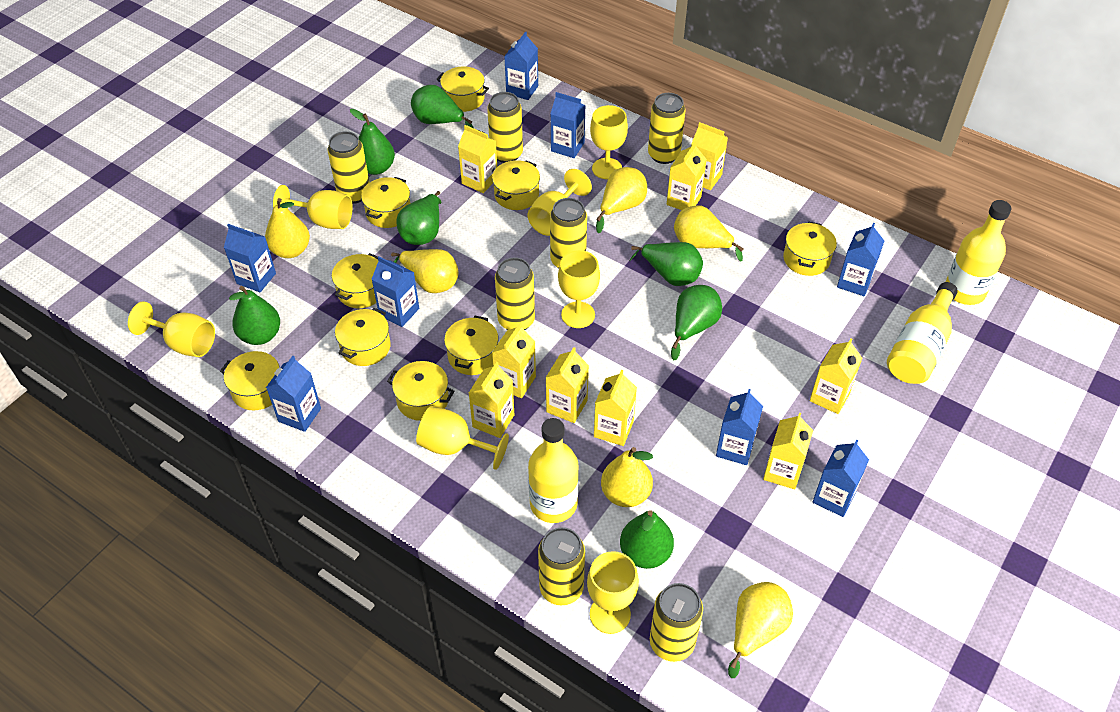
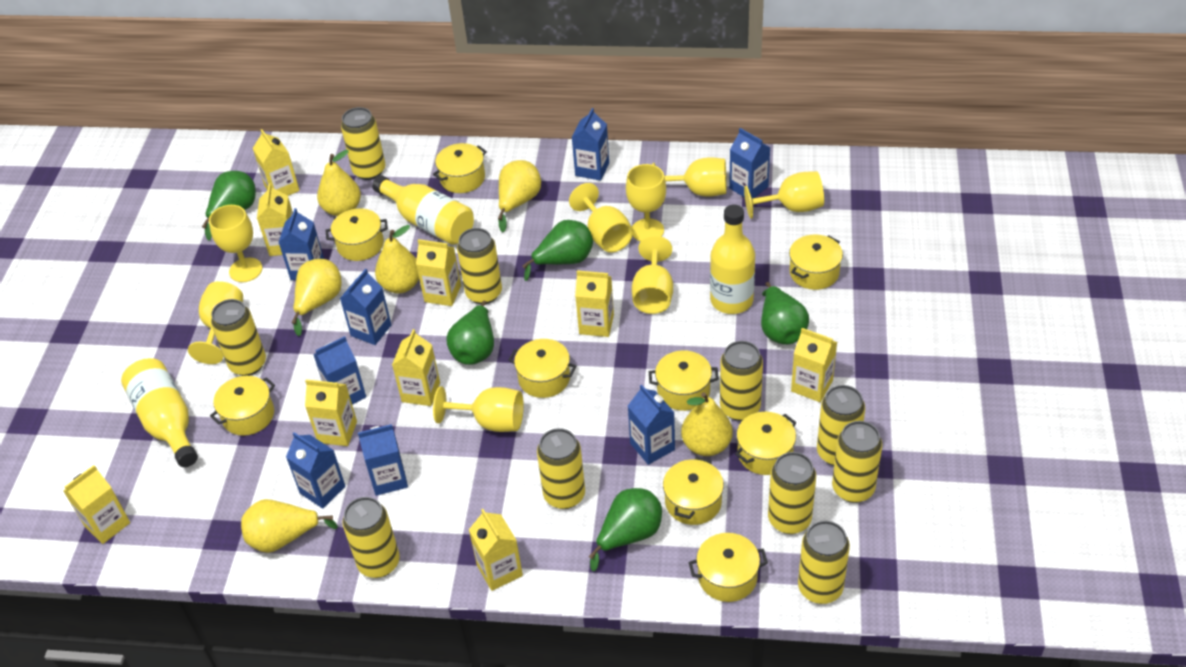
green pear: 7 -> 5
yellow can: 7 -> 10
yellow goblet: 7 -> 8

